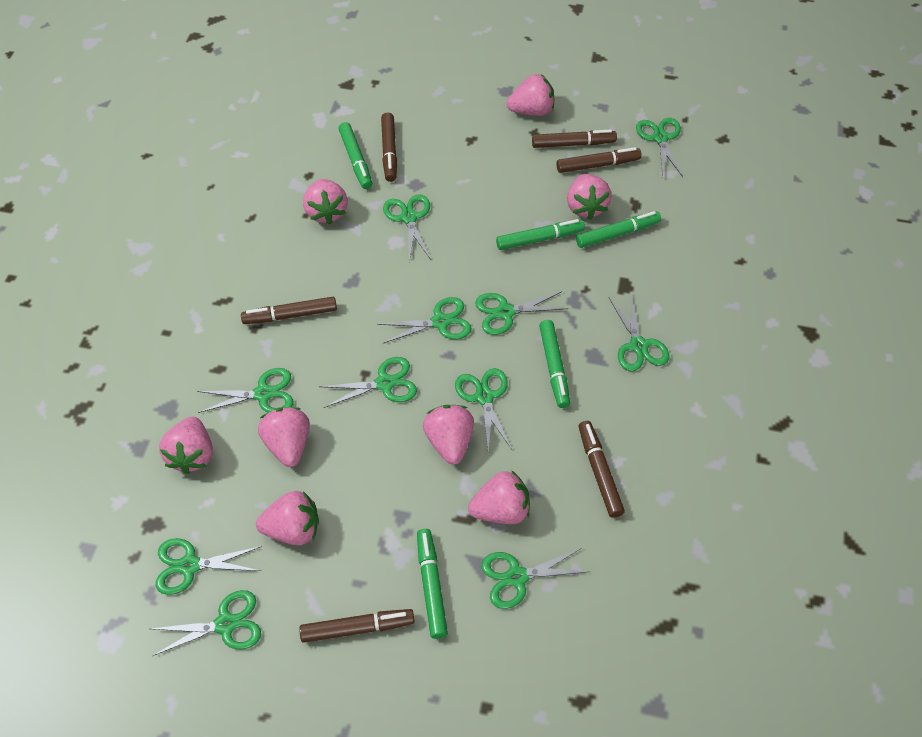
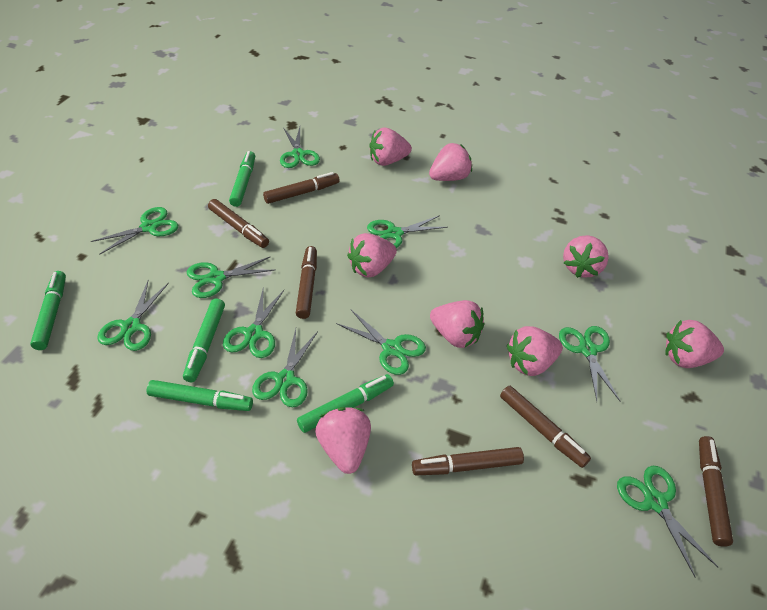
green scissors: 11 -> 10

